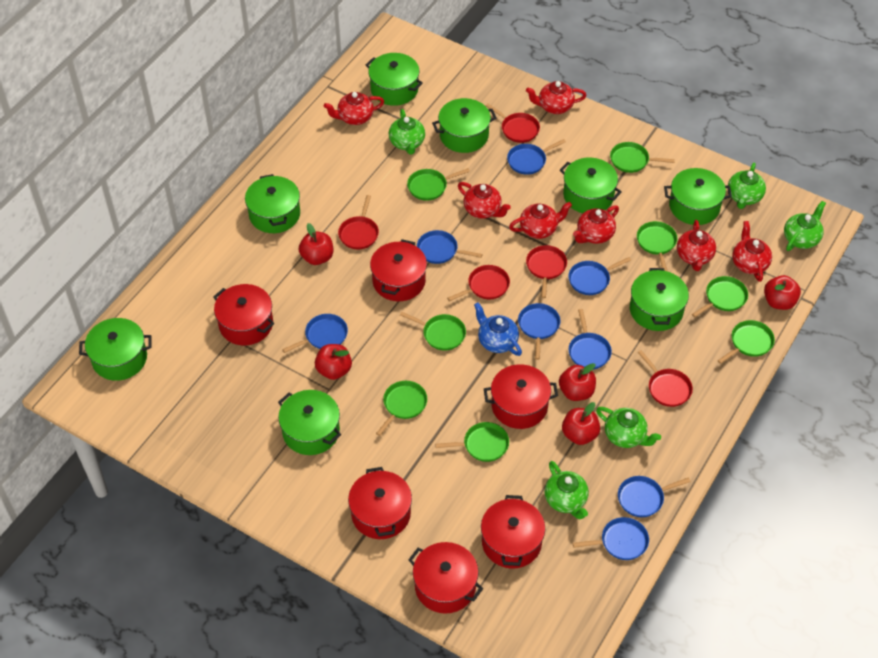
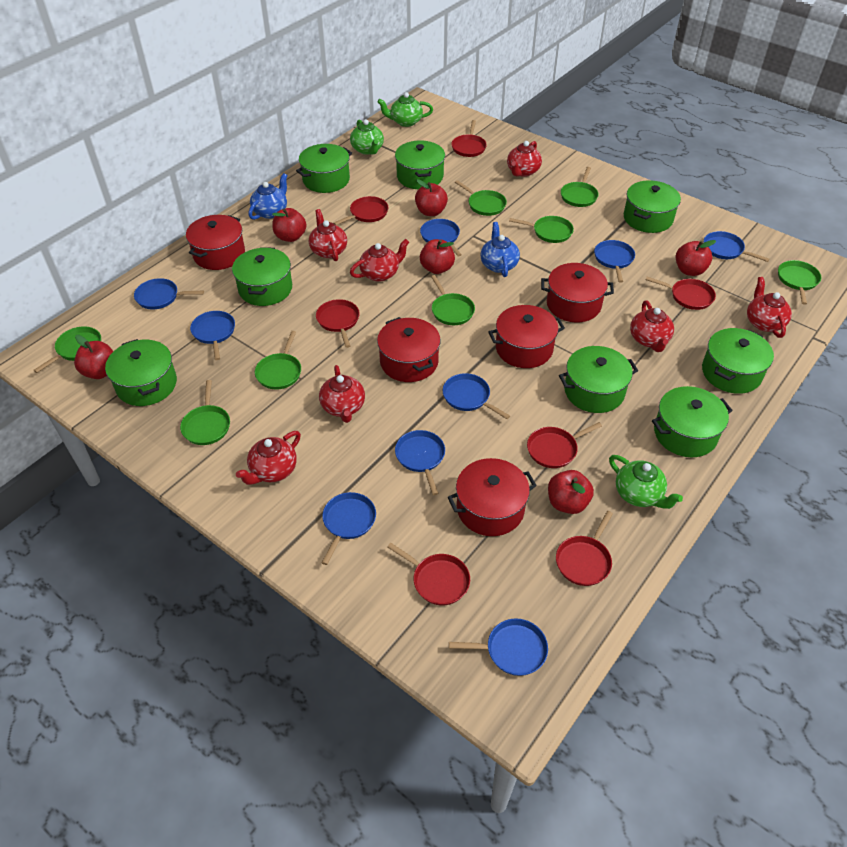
blue pan: 8 -> 9
blue teapot: 1 -> 2
green teapot: 5 -> 3
red apple: 5 -> 6
red pan: 5 -> 7
red pot: 6 -> 5

